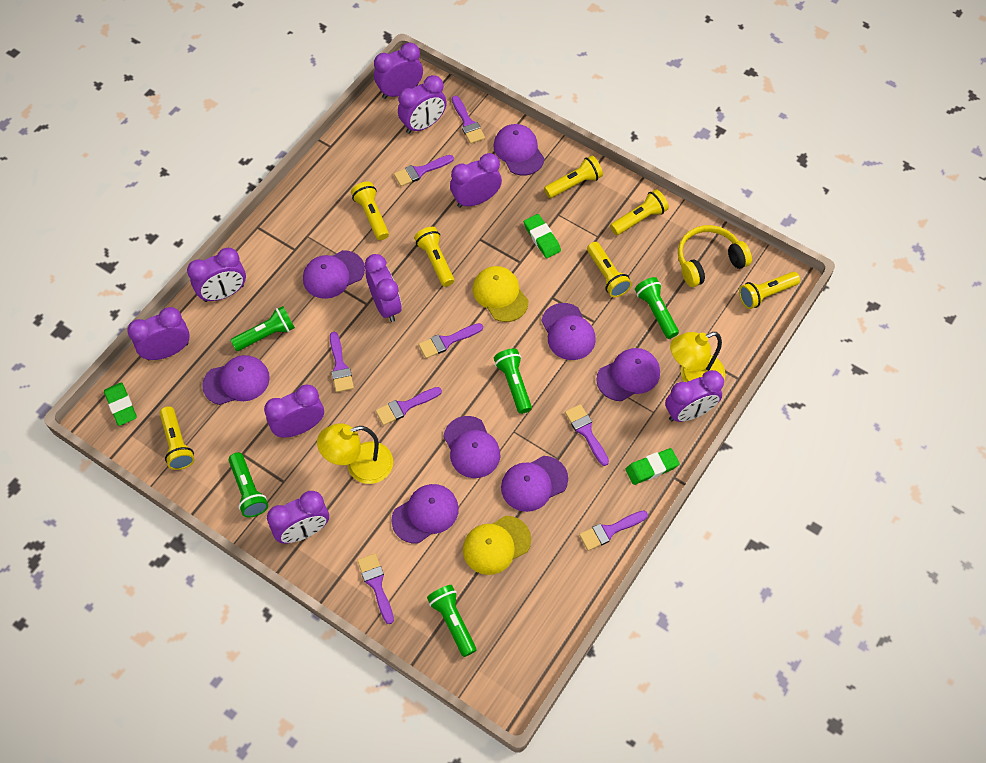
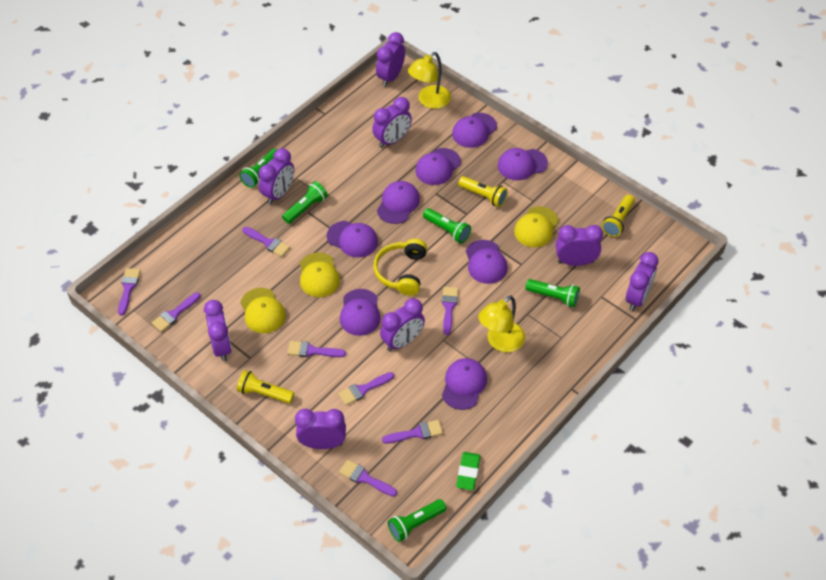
green eraser: 3 -> 1
purple clock: 9 -> 8
yellow cap: 2 -> 3
yellow flashlight: 7 -> 3

